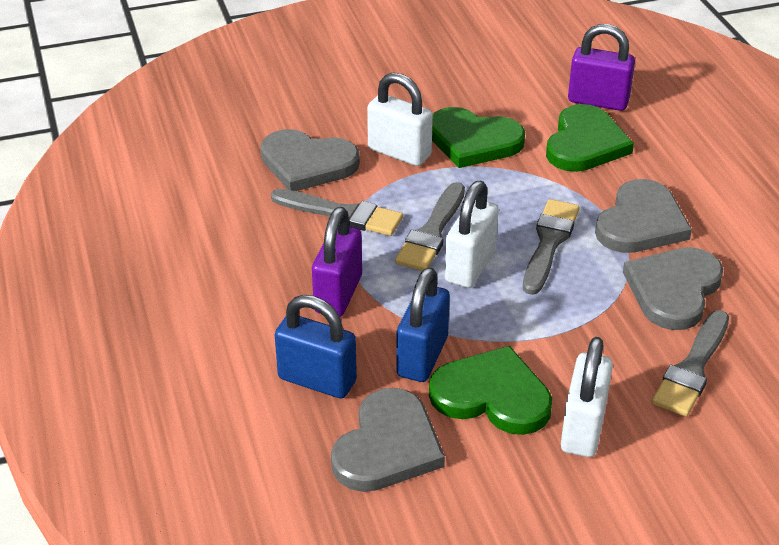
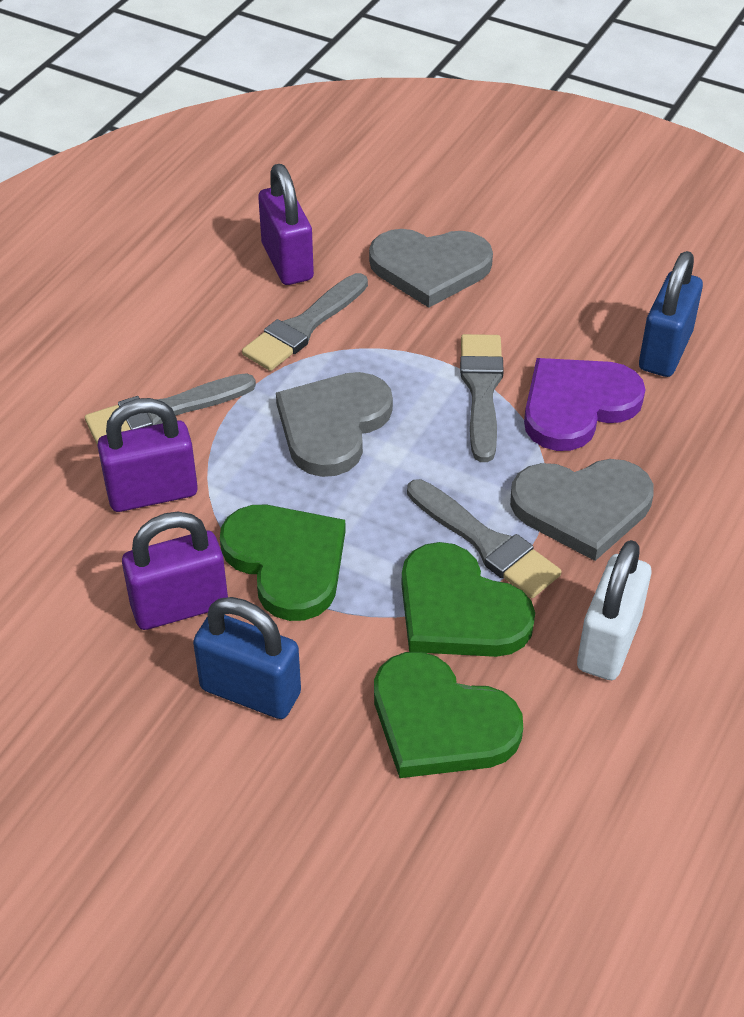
grey heart: 4 -> 3
purple heart: 0 -> 1
purple padlock: 2 -> 3
white padlock: 3 -> 1

